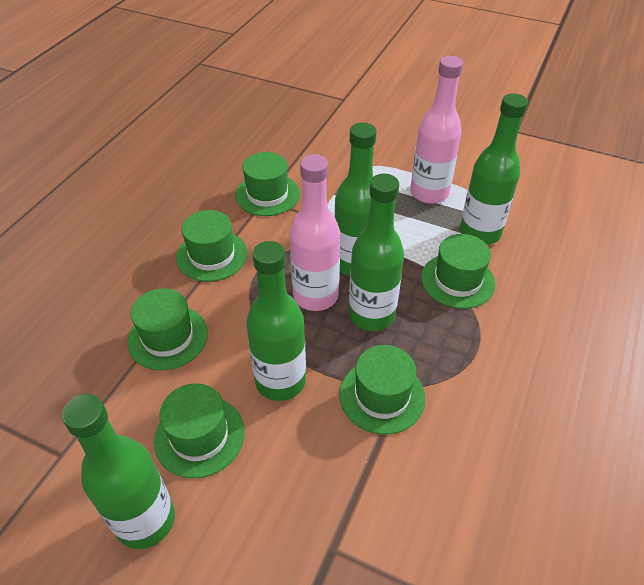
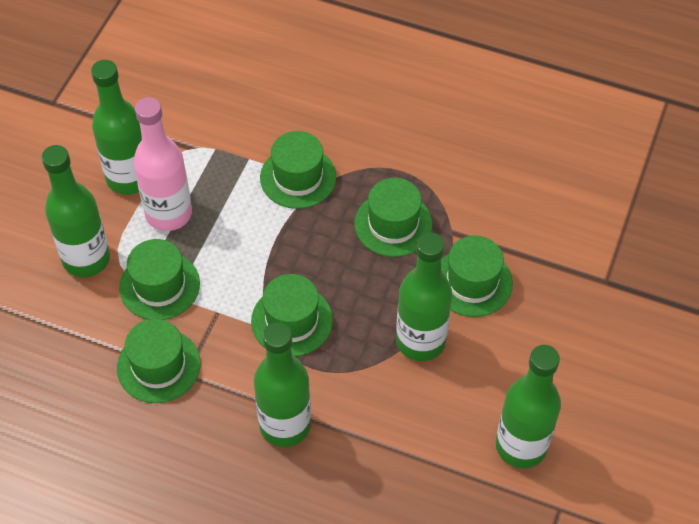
pink bottle: 2 -> 1

